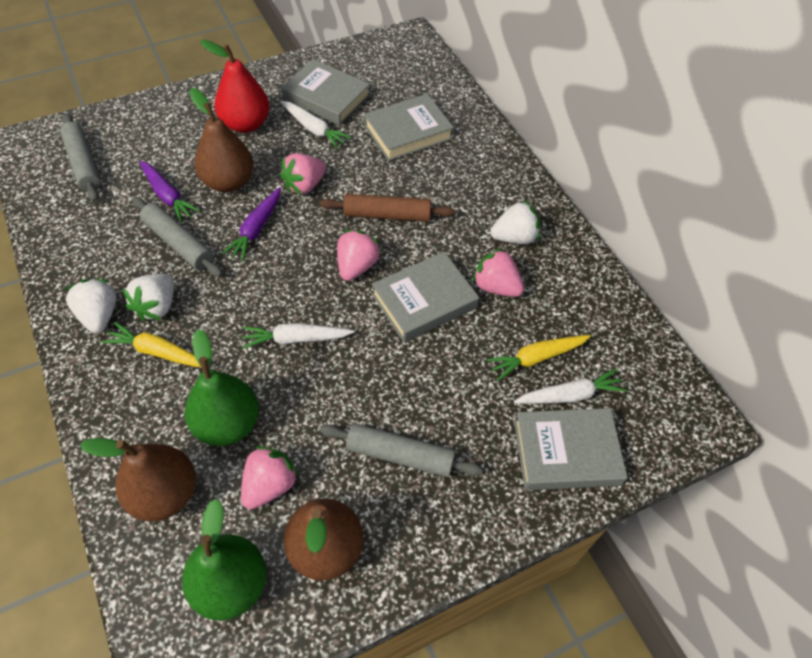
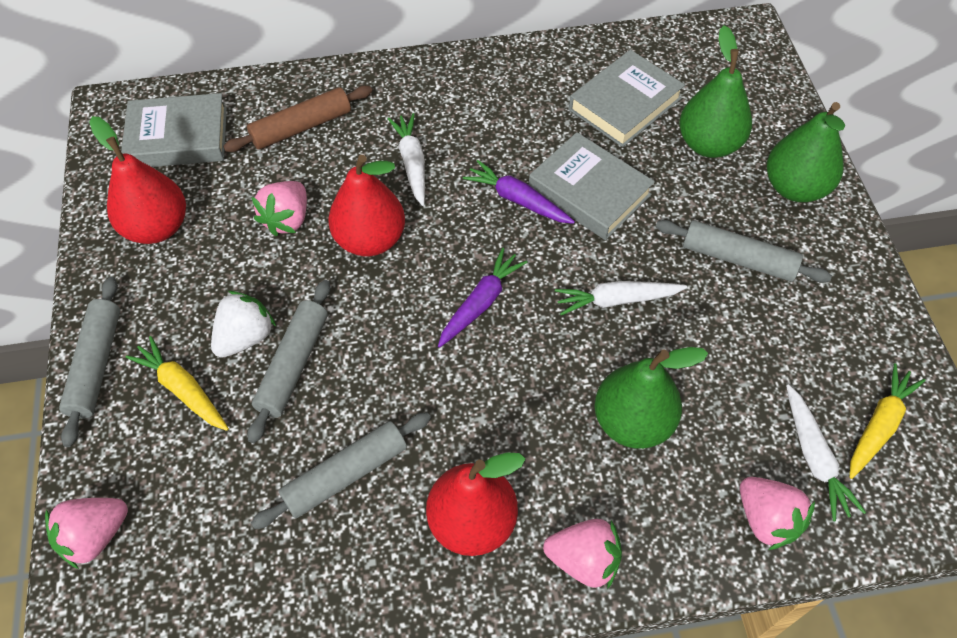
brown pear: 3 -> 0
green pear: 2 -> 3
grey book: 4 -> 3
grey rolling pin: 3 -> 4
red pear: 1 -> 3
white strawberry: 3 -> 1

